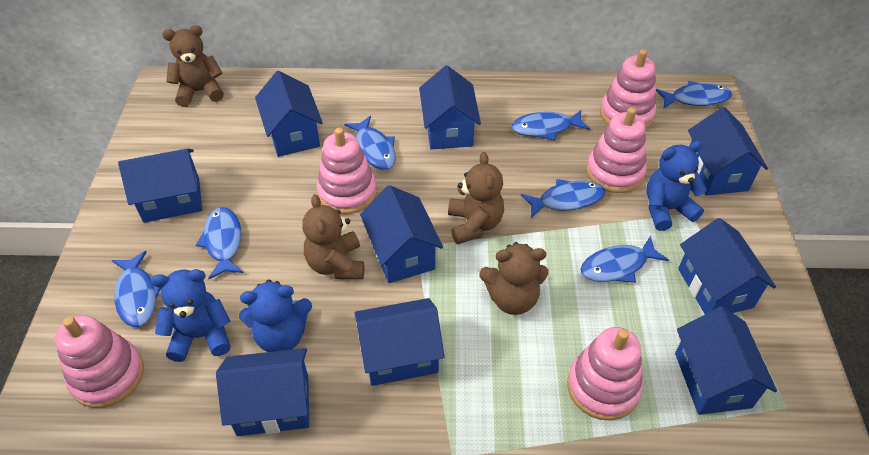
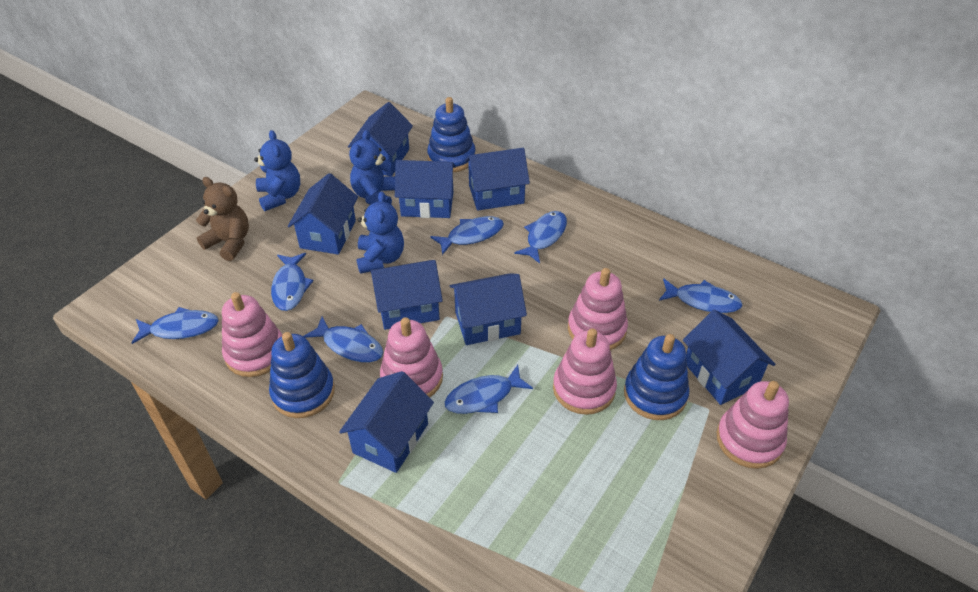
blue house: 9 -> 8
blue stacking toy: 0 -> 3
brown teddy bear: 4 -> 1

